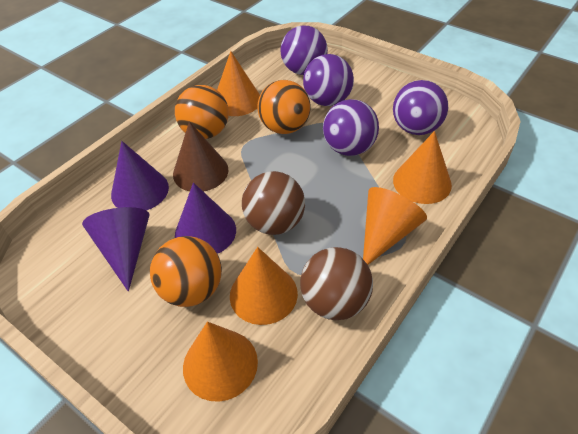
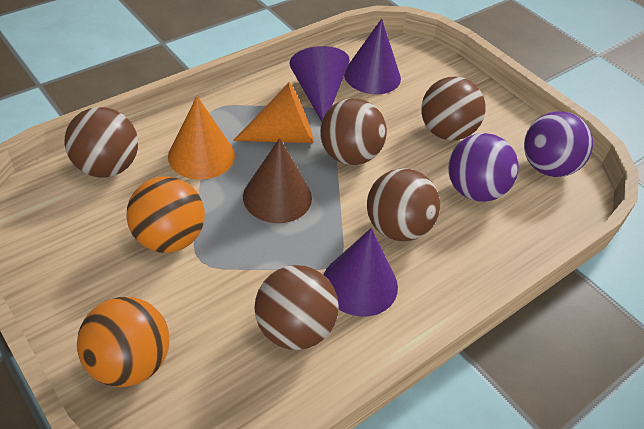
brown ball: 2 -> 5
orange ball: 3 -> 2
orange cone: 5 -> 2
purple ball: 4 -> 2

